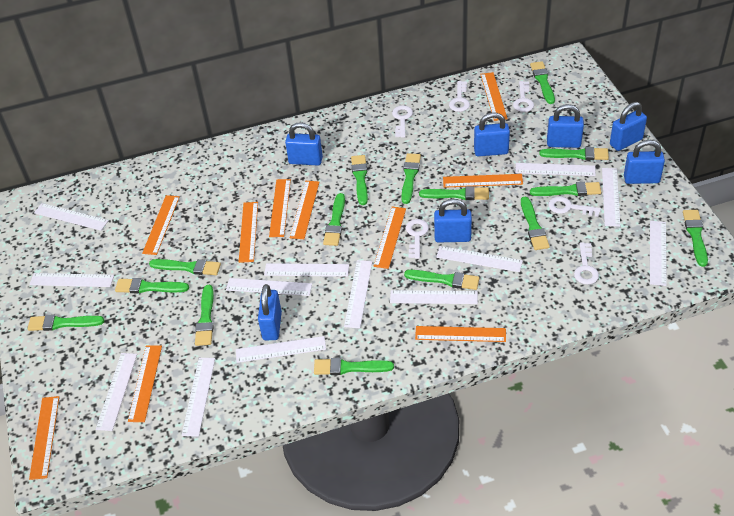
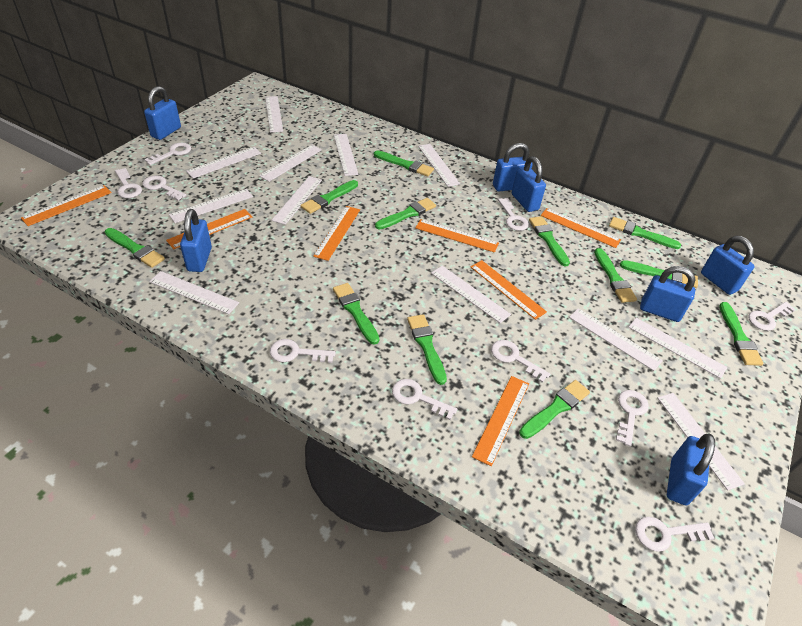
green brush: 15 -> 12
orange ruler: 10 -> 7
white key: 6 -> 10
white ruler: 13 -> 12

